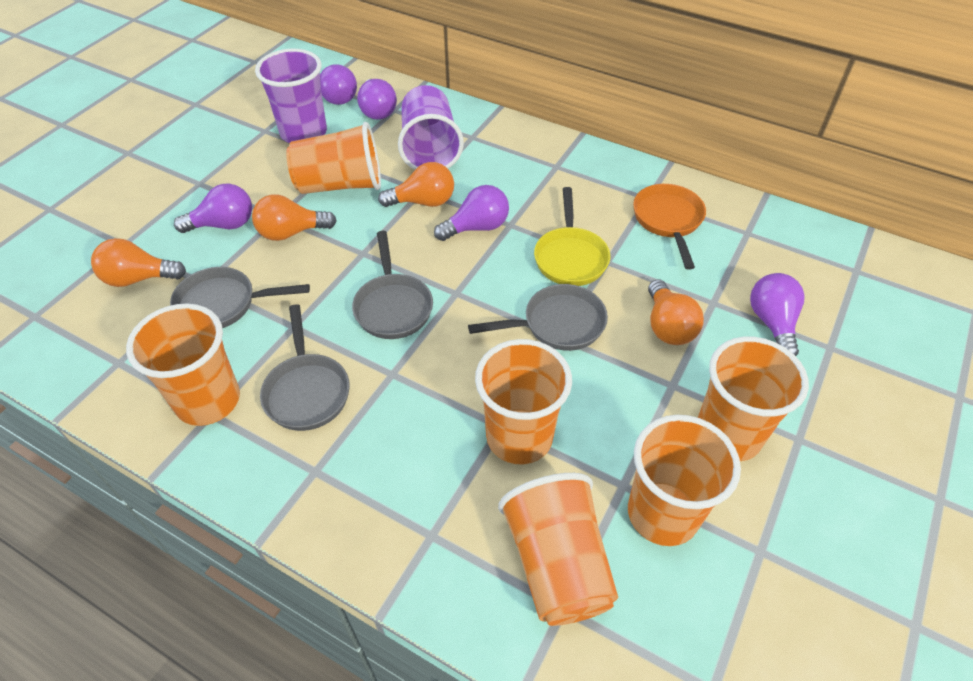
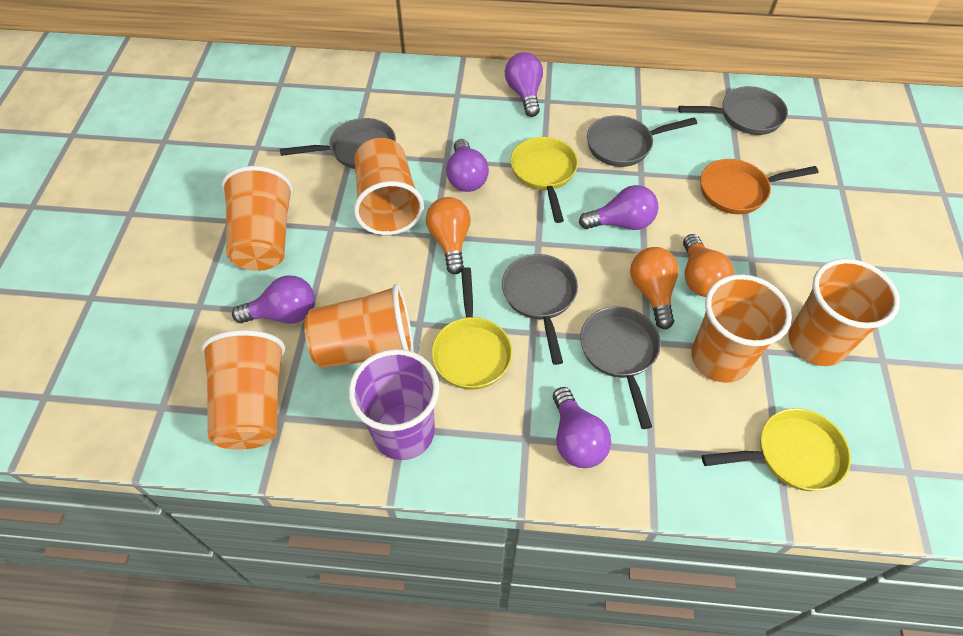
grey pan: 4 -> 5
orange light bulb: 4 -> 3
purple cup: 2 -> 1
yellow pan: 1 -> 3

